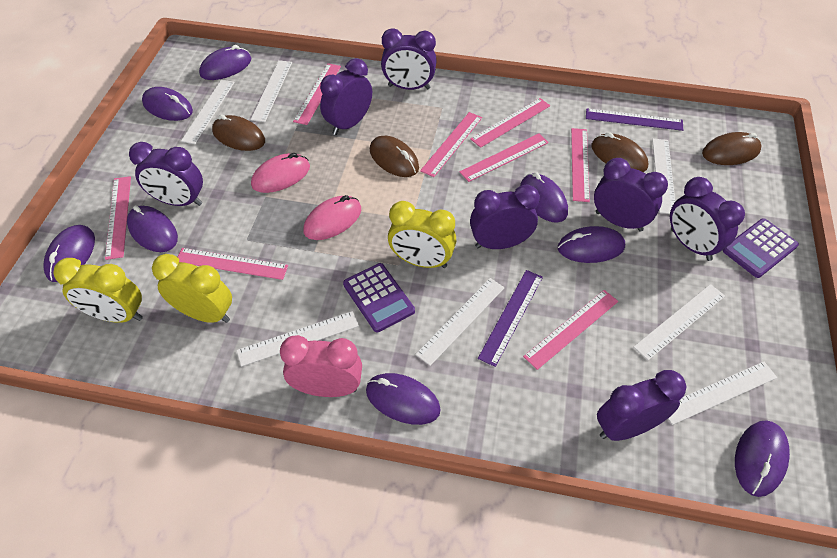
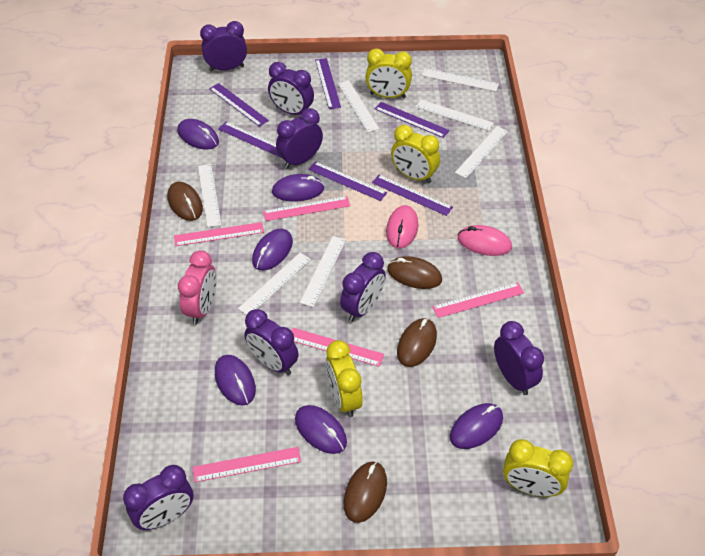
pink ruler: 8 -> 5
purple calculator: 2 -> 0
purple mouse: 8 -> 6
purple ruler: 2 -> 6
yellow clock: 3 -> 4

